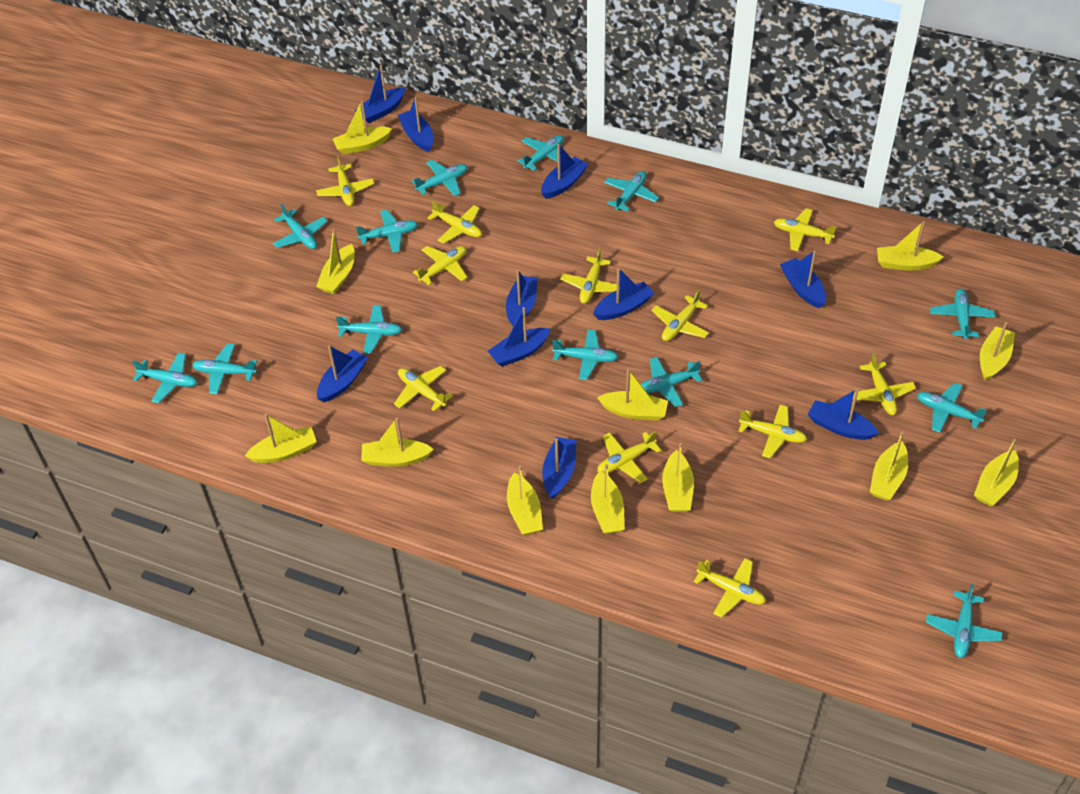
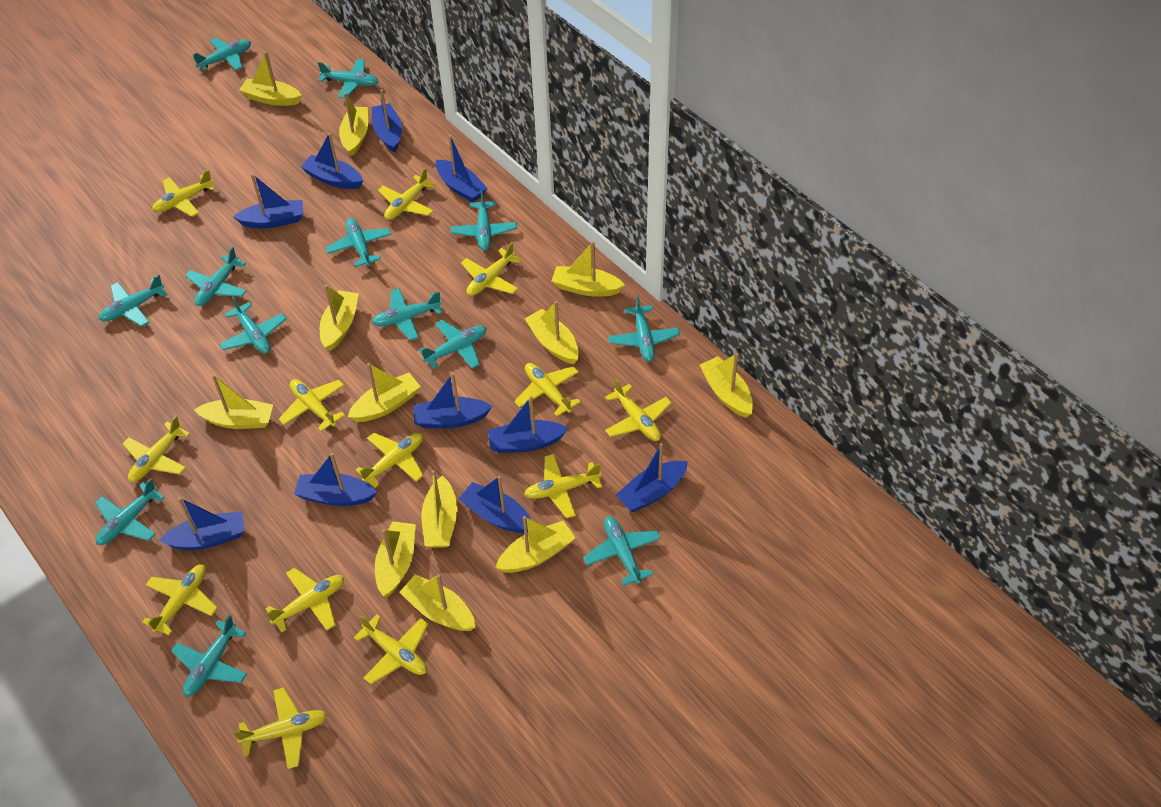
yellow plane: 11 -> 13

